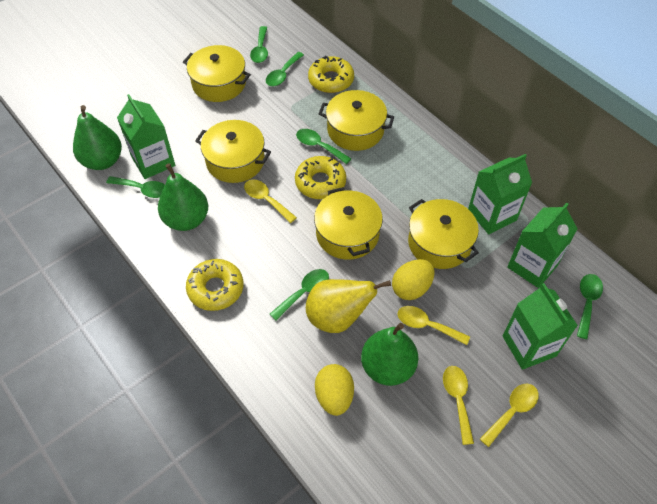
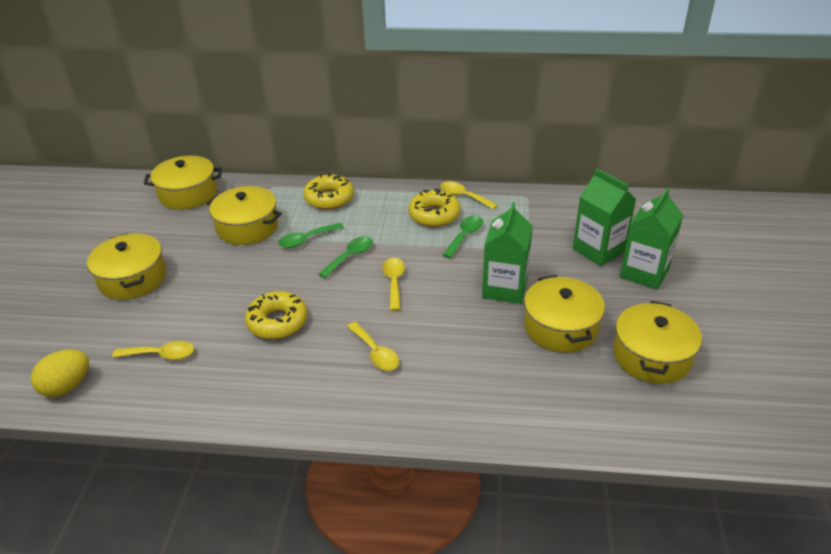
green carton: 4 -> 3
green pear: 3 -> 0
green spoon: 6 -> 3
yellow egg: 2 -> 1
yellow pear: 1 -> 0

